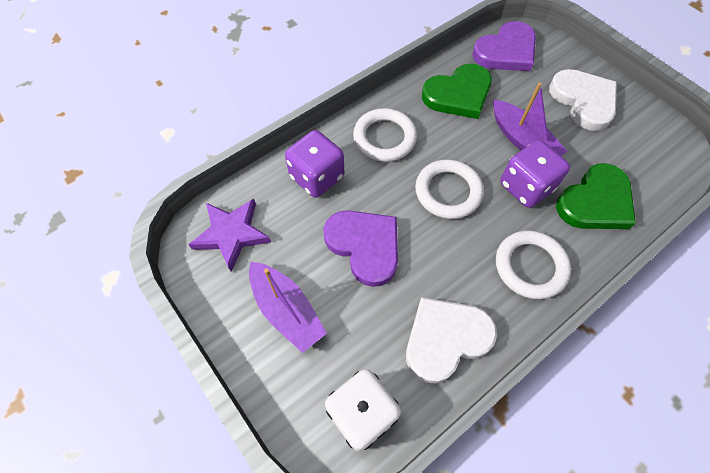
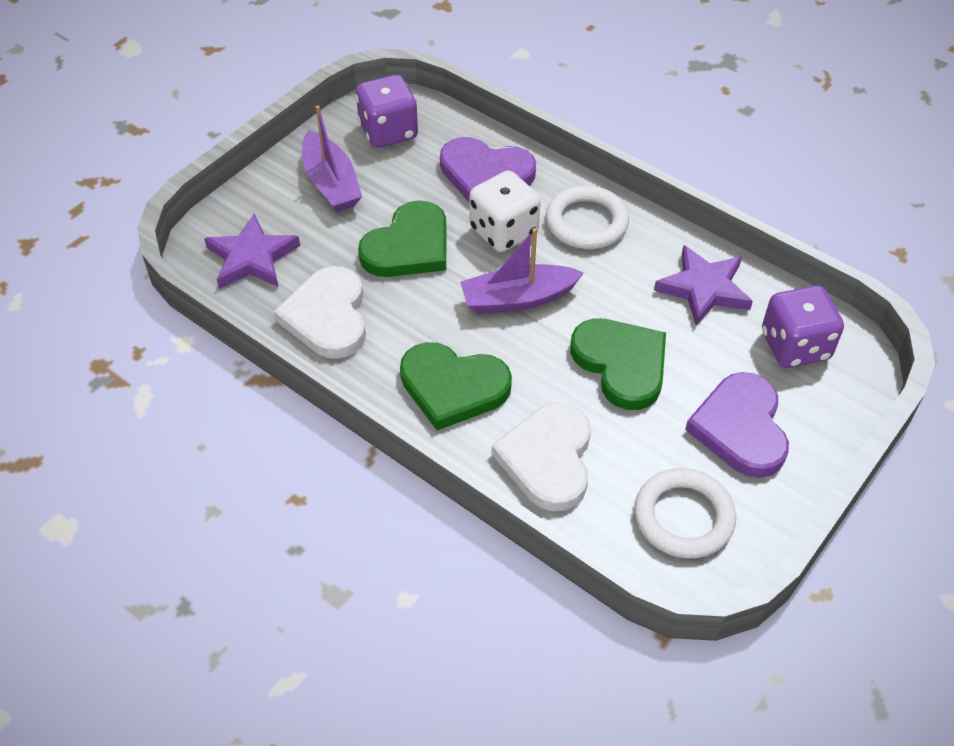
green heart: 2 -> 3
purple star: 1 -> 2
white ring: 3 -> 2

